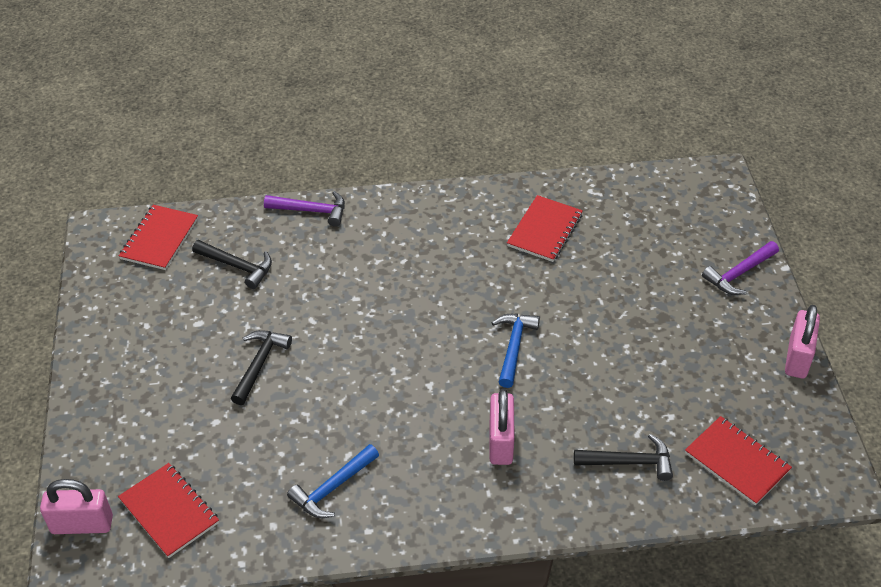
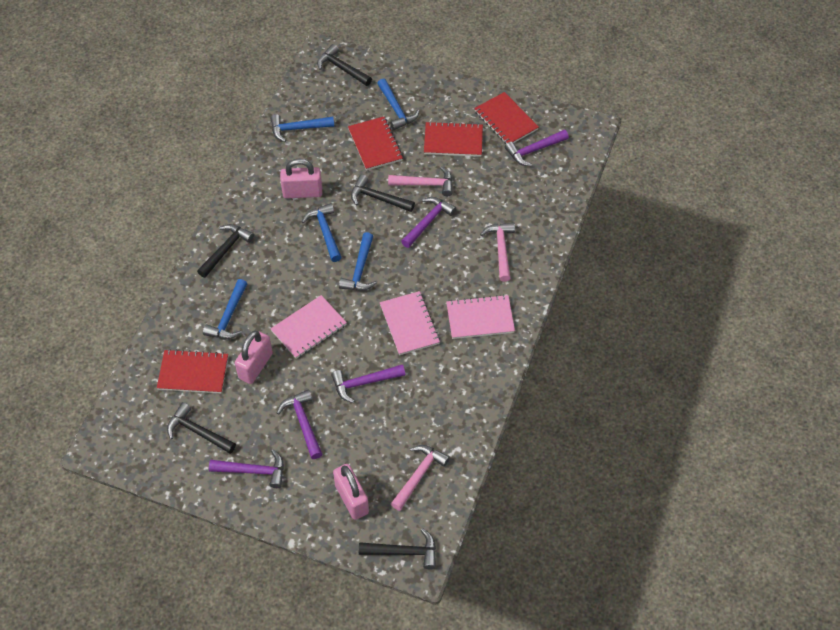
black hammer: 3 -> 5
blue hammer: 2 -> 5
pink hammer: 0 -> 3
pink notebook: 0 -> 3
purple hammer: 2 -> 5

